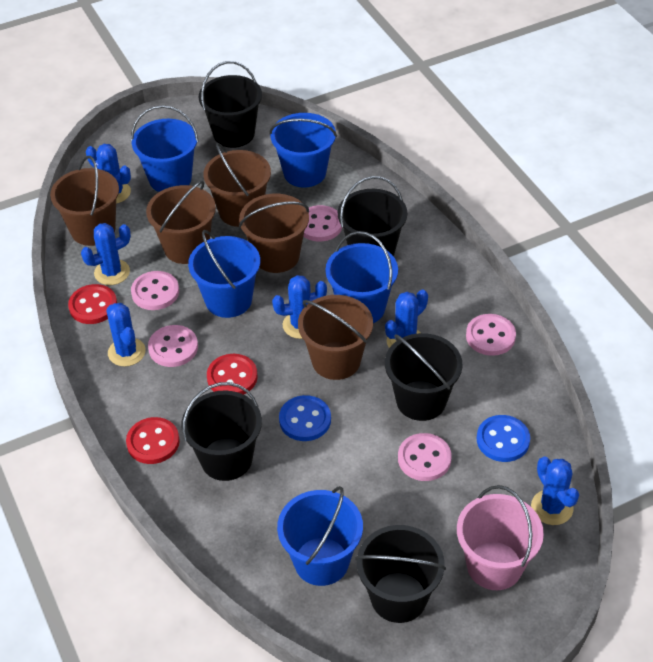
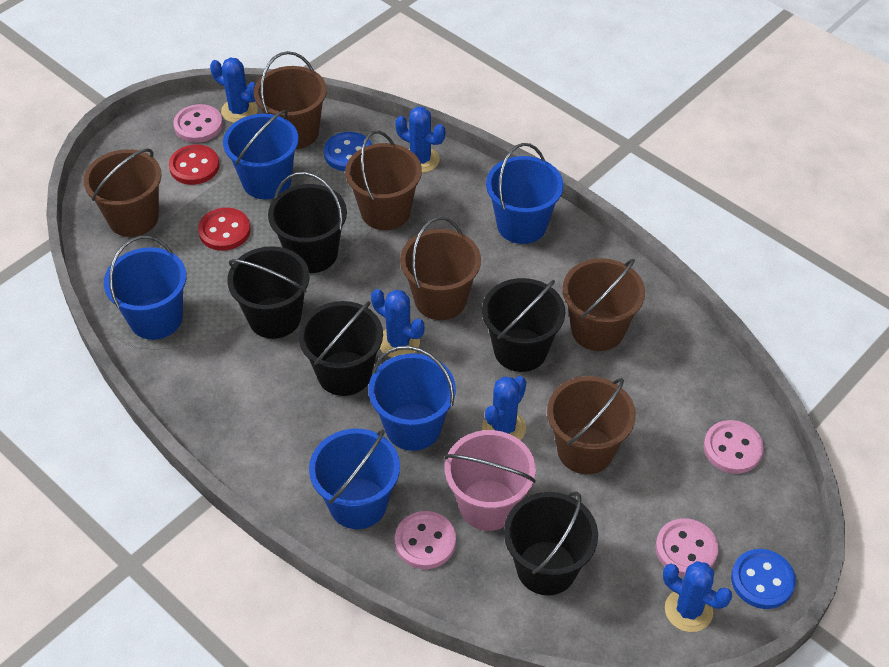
blue cactus: 6 -> 5
brown bucket: 5 -> 6
pink button: 5 -> 4
red button: 3 -> 2

